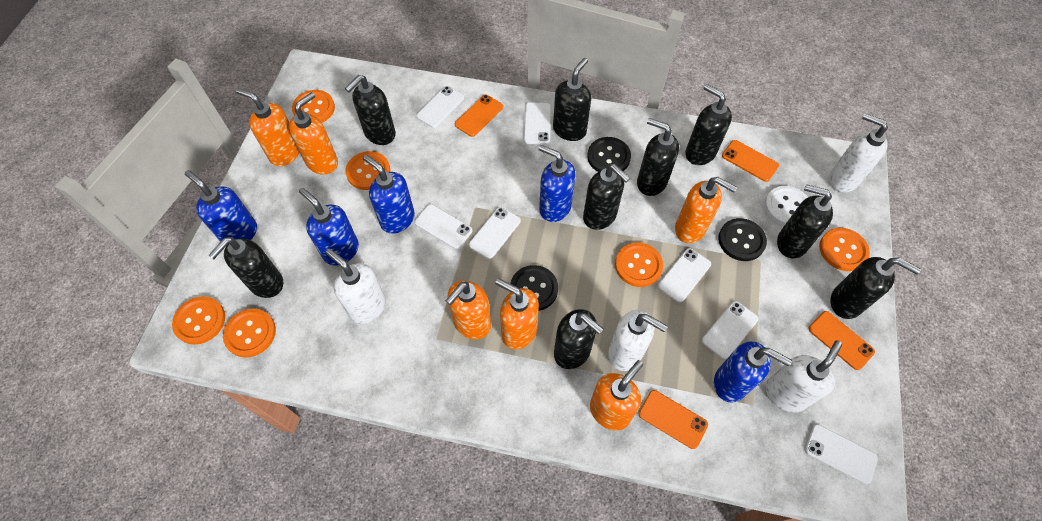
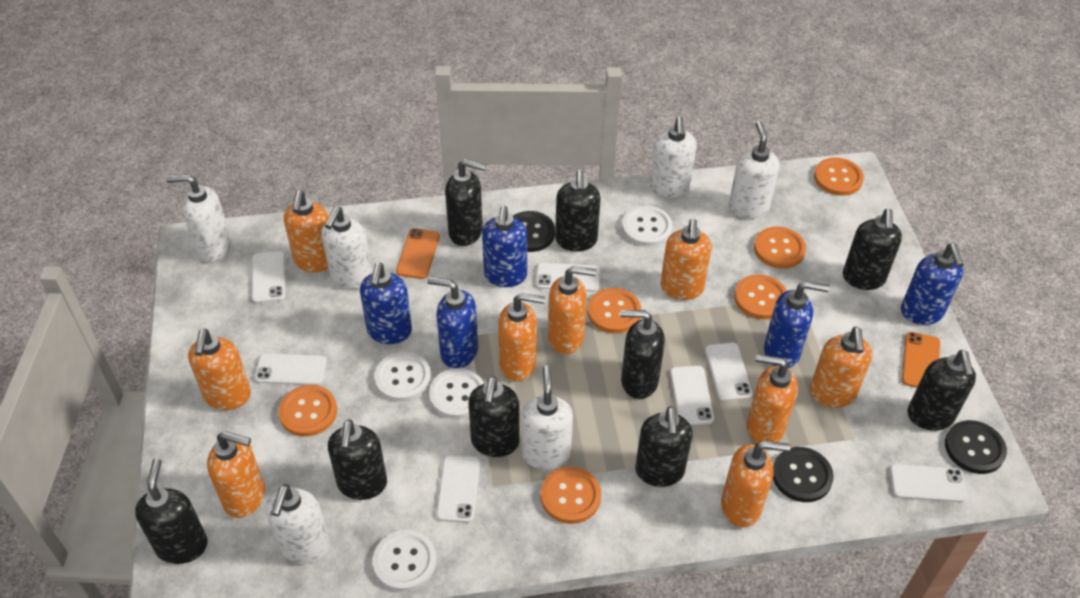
orange phone: 4 -> 2
orange soap dispenser: 6 -> 9
white button: 1 -> 4
white soap dispenser: 4 -> 6

